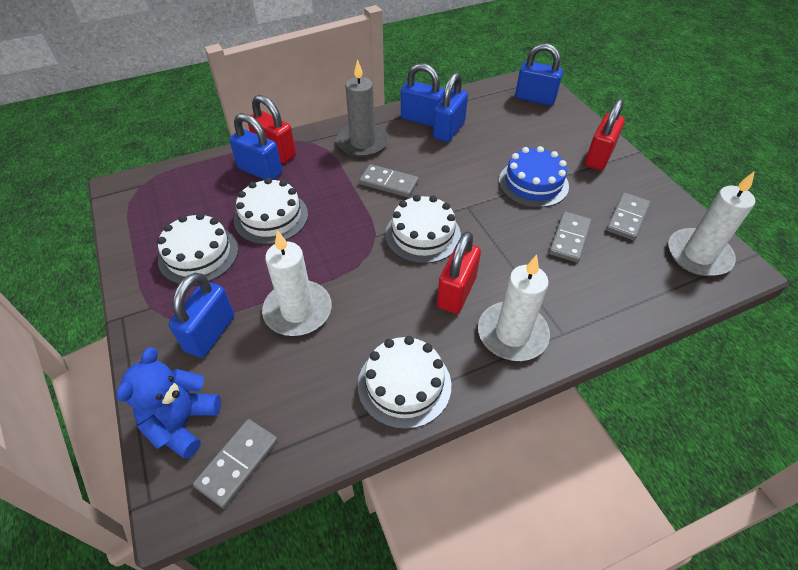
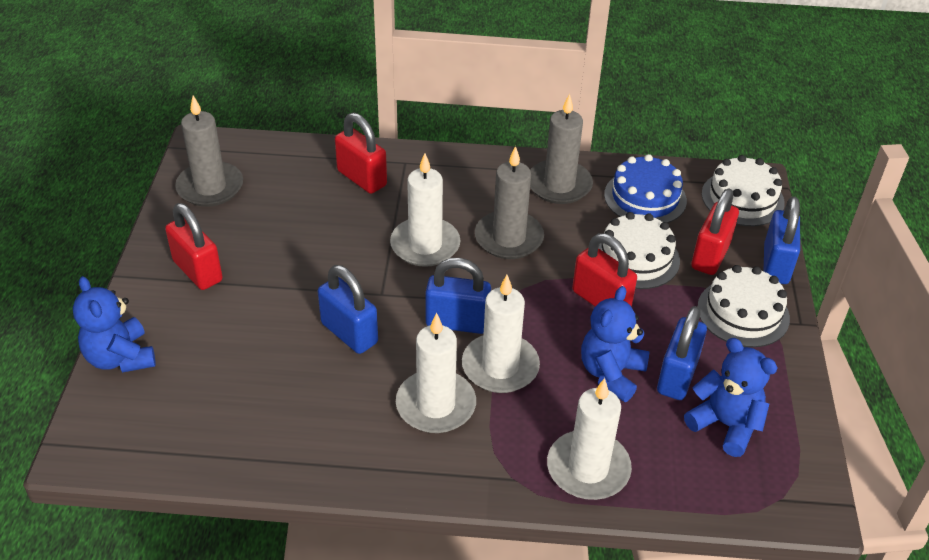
blue padlock: 5 -> 4
blue teddy bear: 1 -> 3
grey candle: 1 -> 3
grey domino: 4 -> 0
red padlock: 3 -> 4
white cake: 4 -> 3
white candle: 3 -> 4

